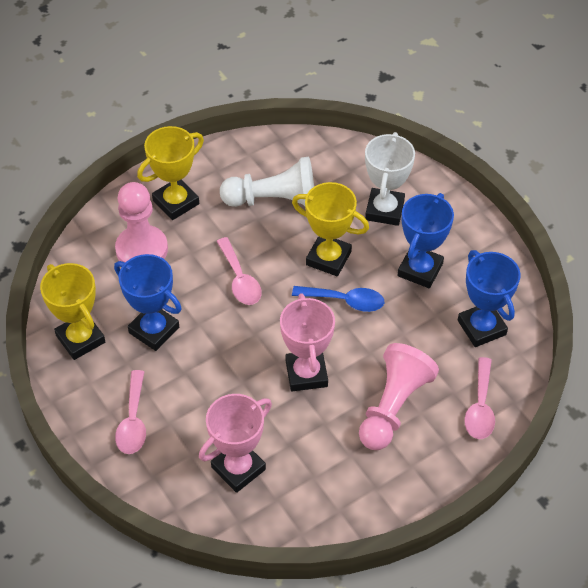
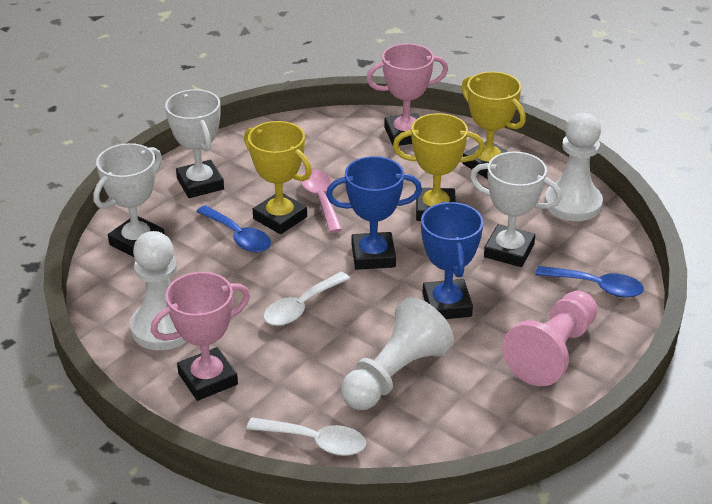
blue spoon: 1 -> 2
blue trophy: 3 -> 2
pink pawn: 2 -> 1
pink spoon: 3 -> 1
white pawn: 1 -> 3
white spoon: 0 -> 2
white trophy: 1 -> 3

